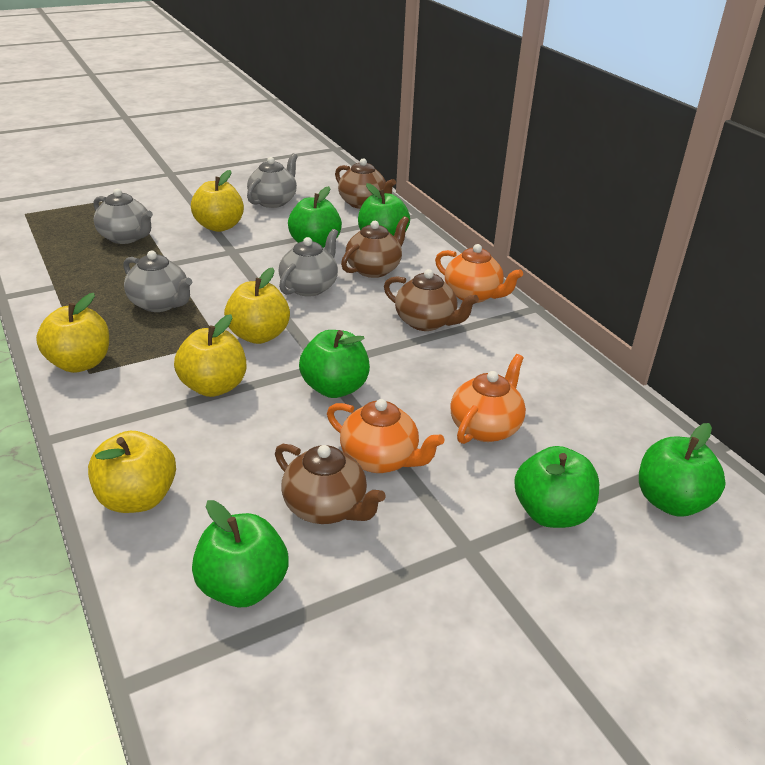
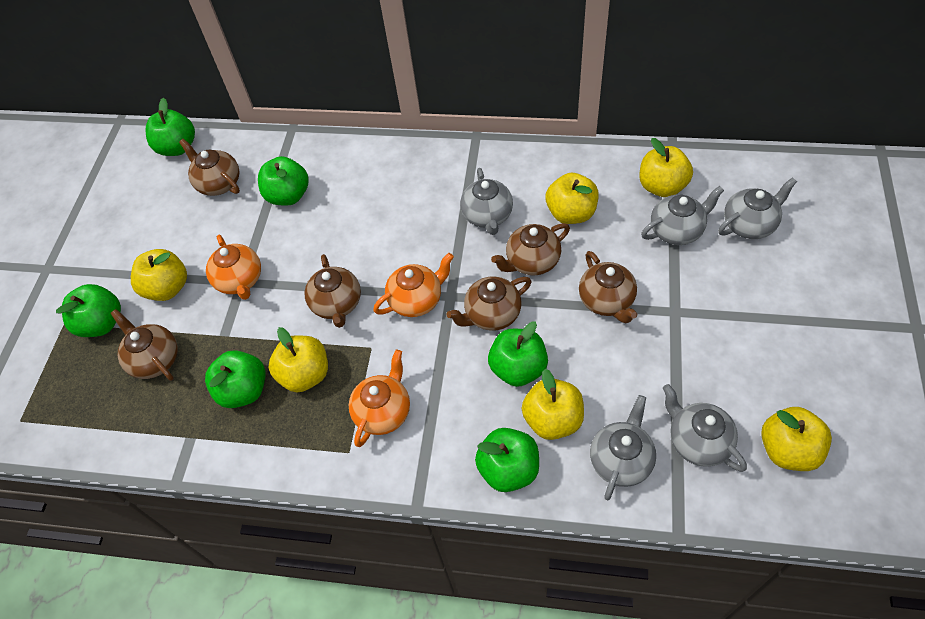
brown teapot: 4 -> 6
grey teapot: 4 -> 5
yellow apple: 5 -> 6

